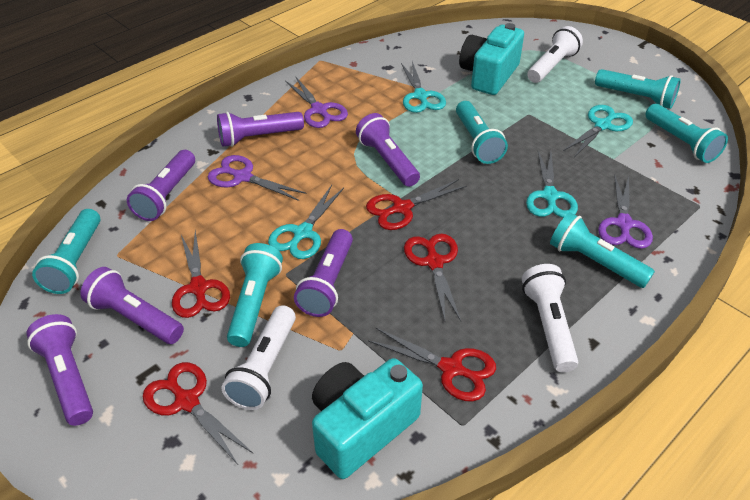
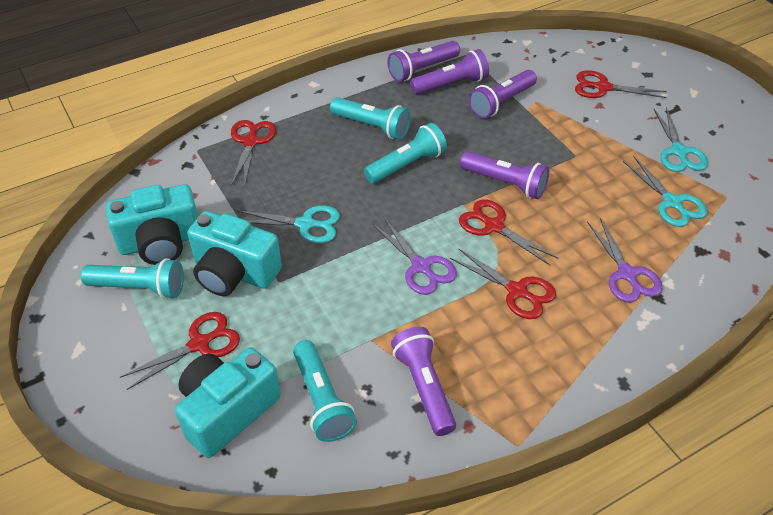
purple flashlight: 6 -> 5
purple scissors: 3 -> 2
turquoise camera: 2 -> 3
turquoise flashlight: 6 -> 4
turquoise scissors: 4 -> 3
white flashlight: 3 -> 0

